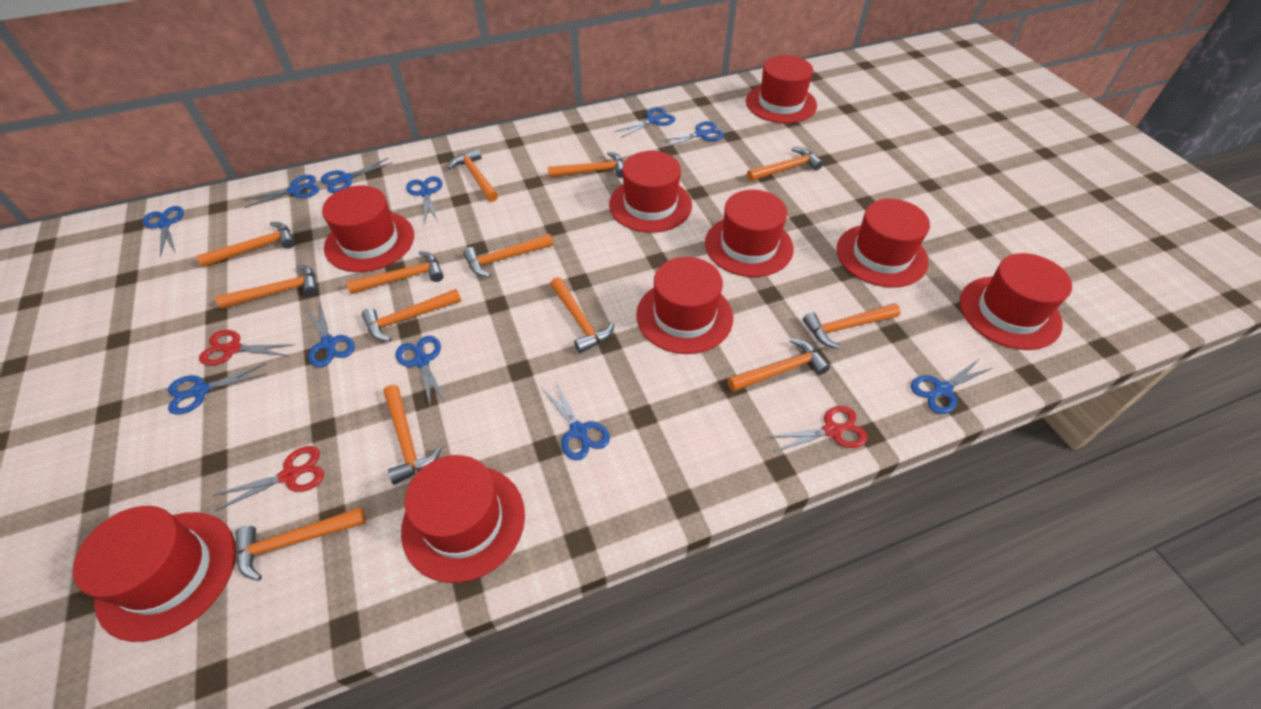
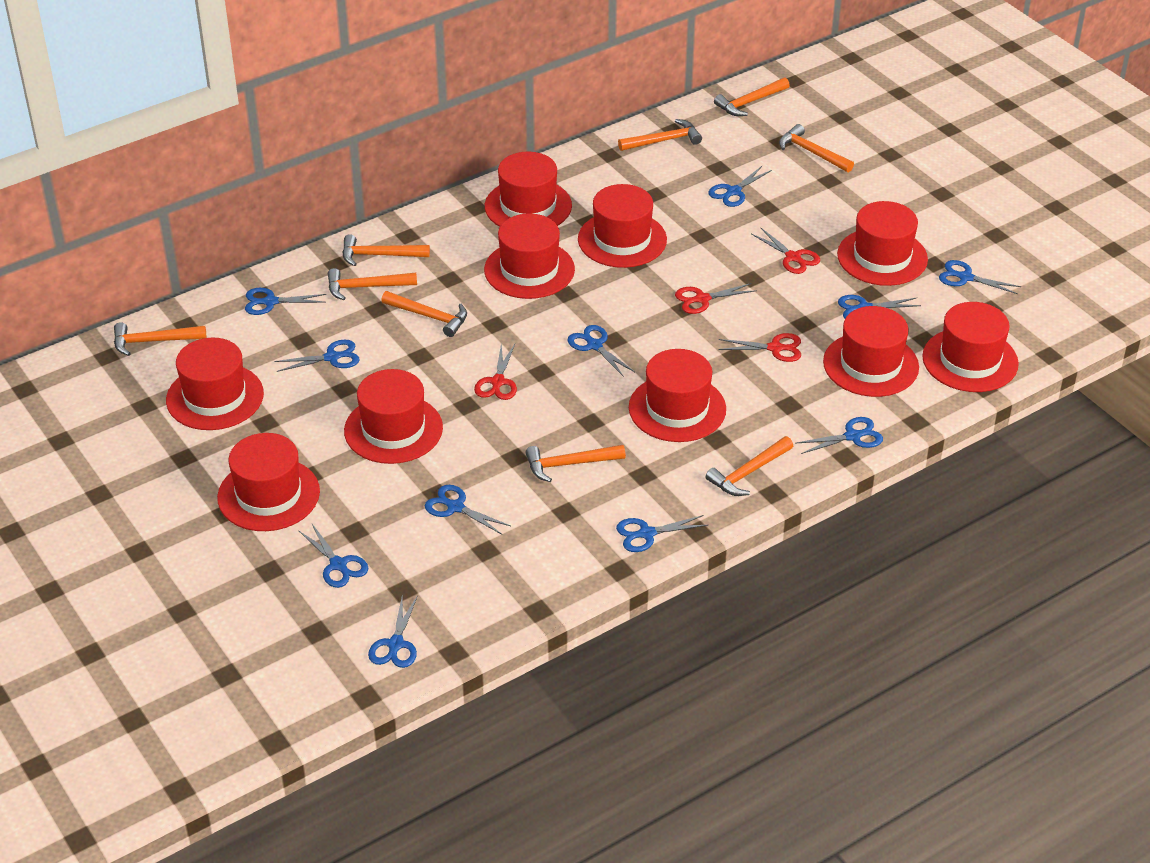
orange hammer: 13 -> 9
red hat: 9 -> 10
red scissors: 3 -> 4

